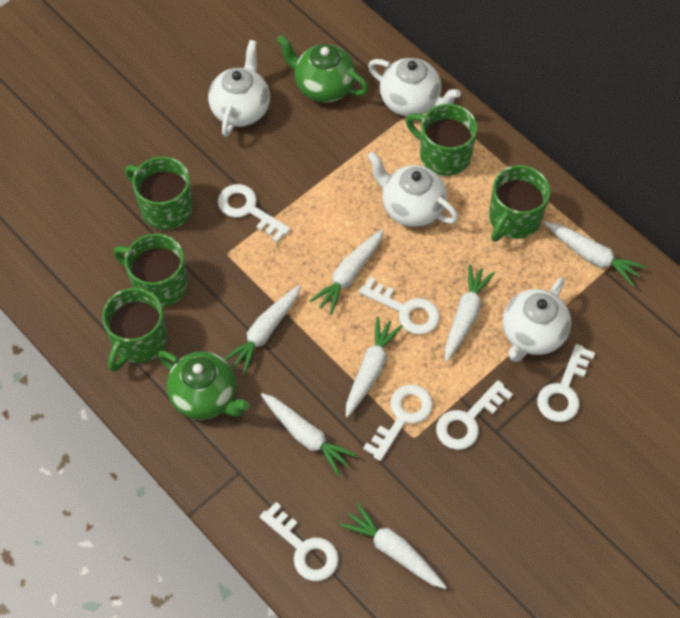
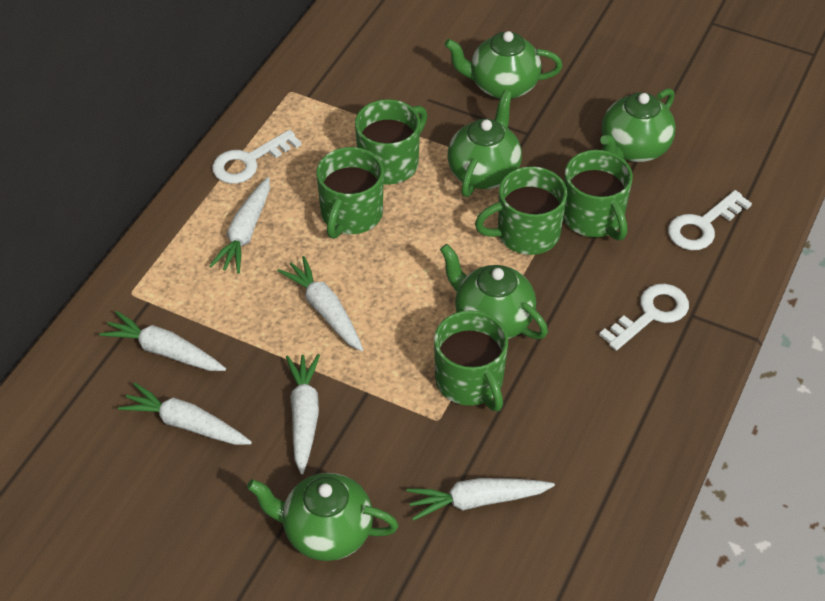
green teapot: 2 -> 5
white carrot: 7 -> 6
white key: 6 -> 3
white teapot: 4 -> 0

